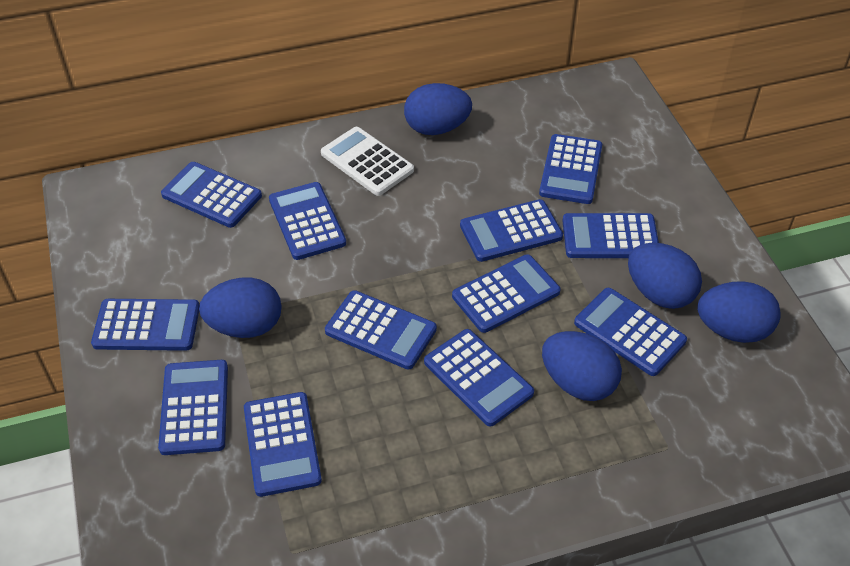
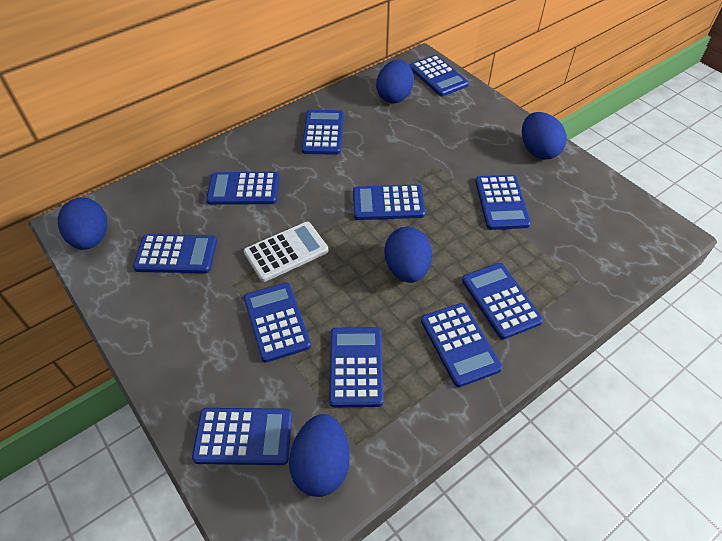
blue calculator: 12 -> 11

